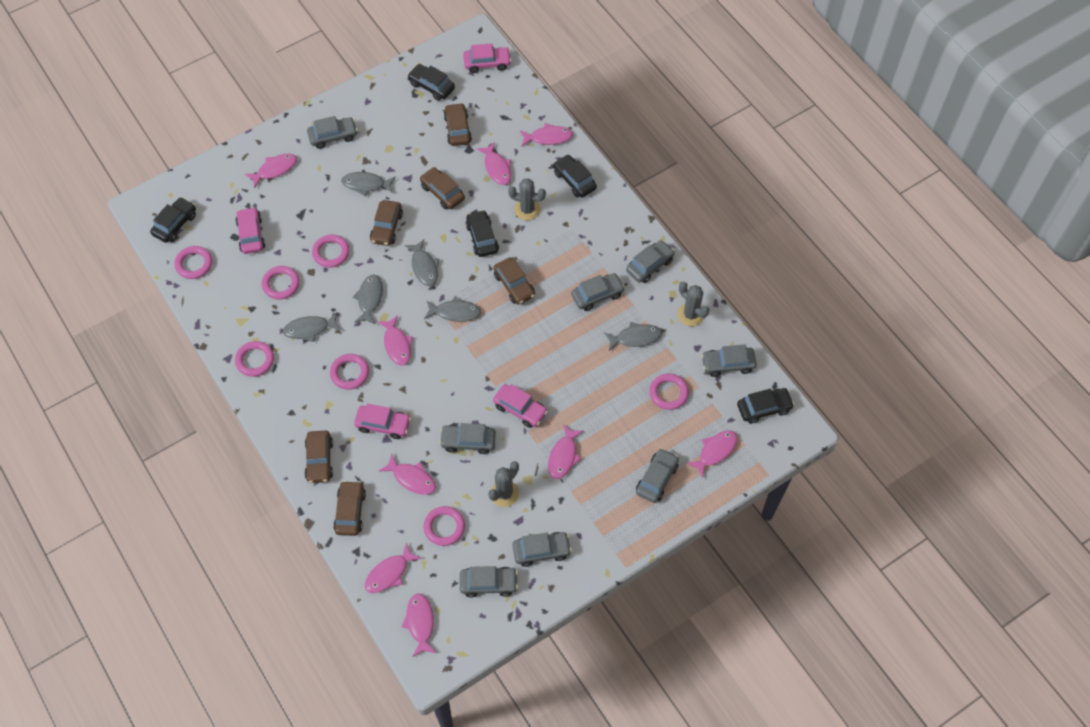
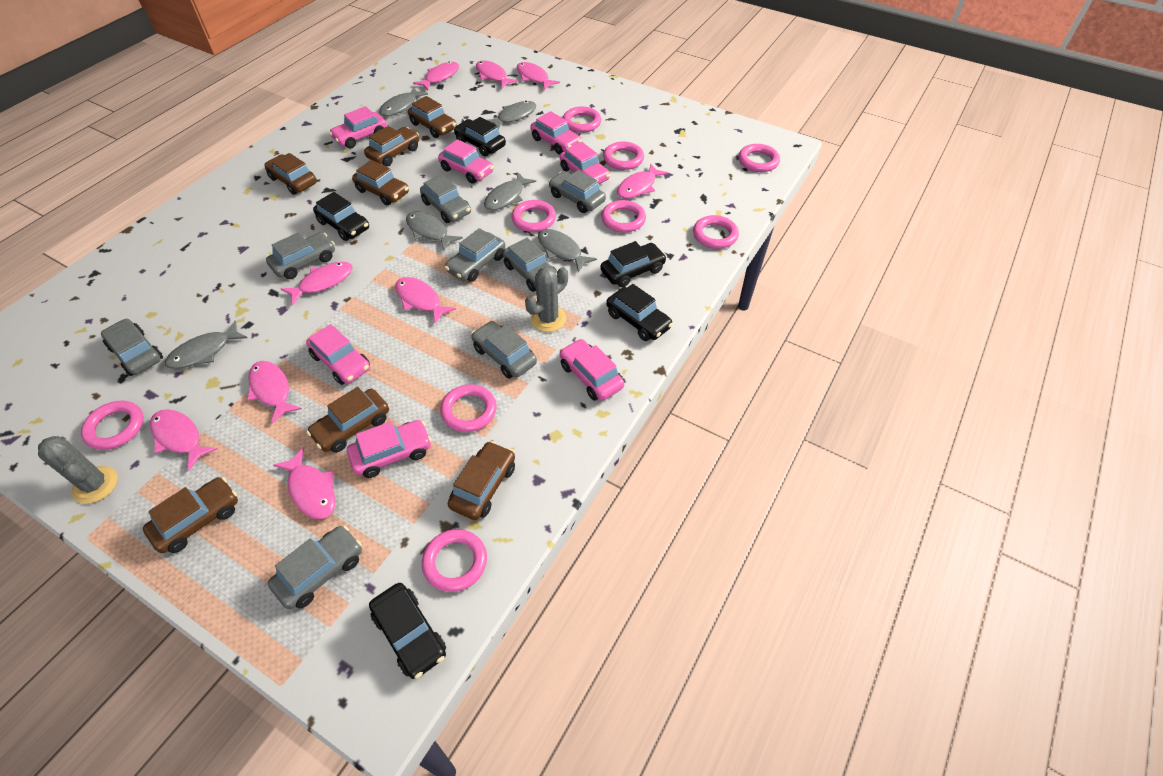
brown car: 6 -> 7
grey cactus: 3 -> 2
pink car: 4 -> 7
pink ring: 7 -> 9

